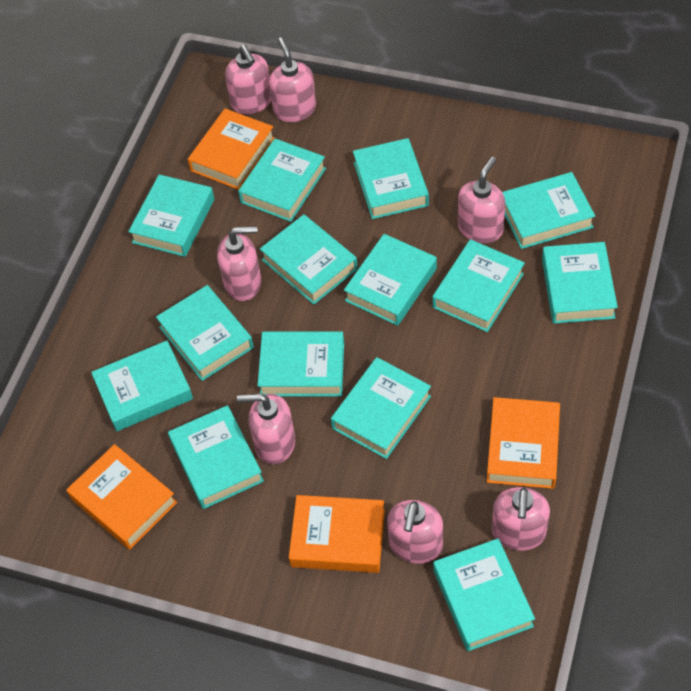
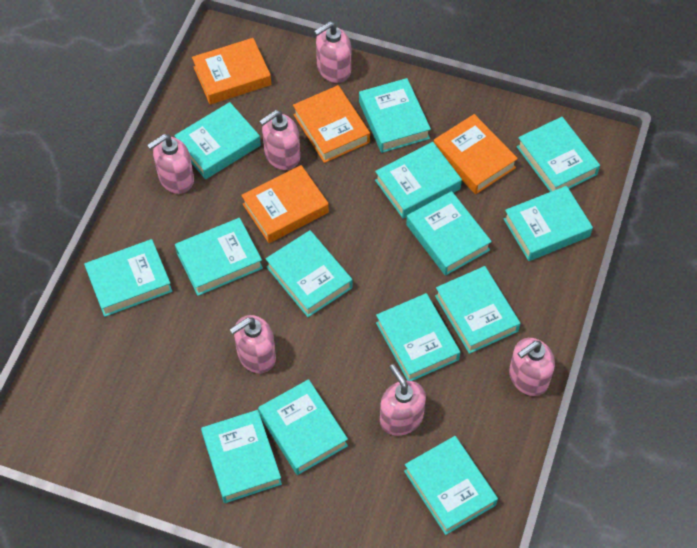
pink soap dispenser: 7 -> 6

